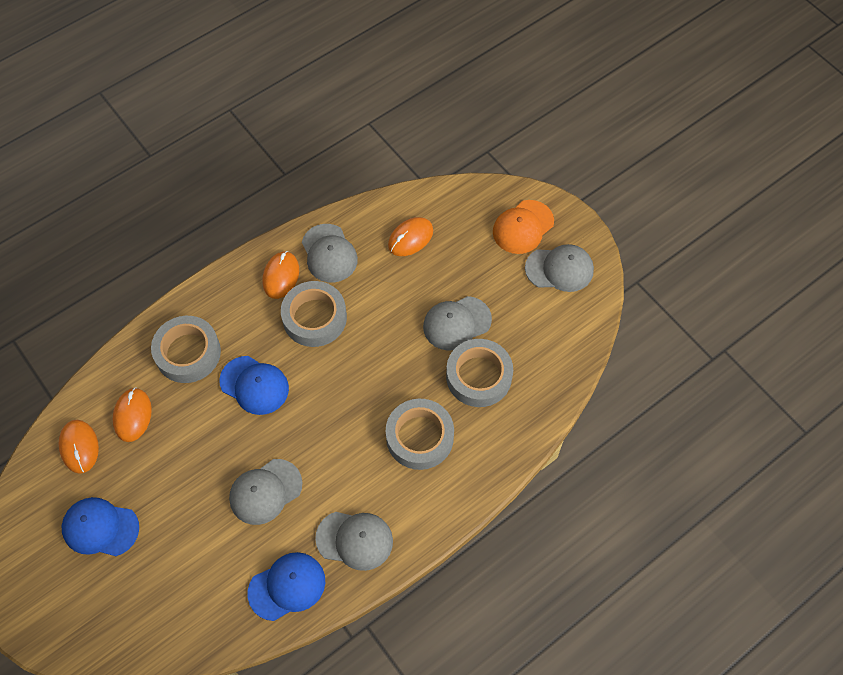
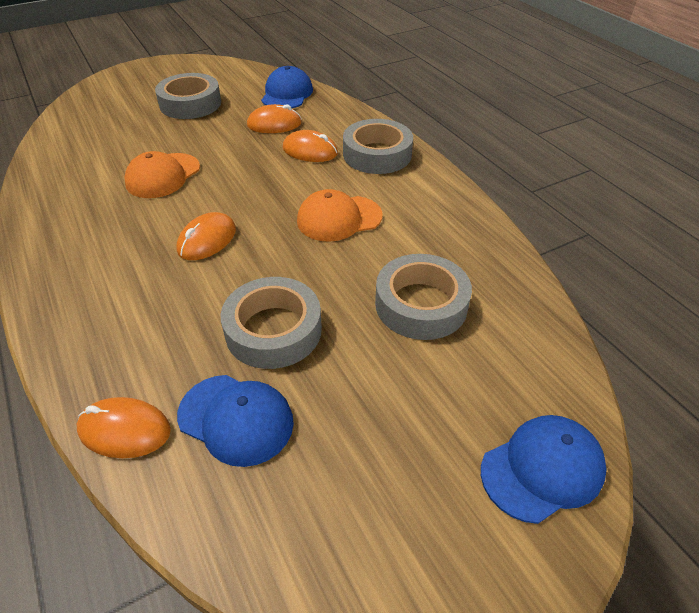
grey cap: 5 -> 0
orange cap: 1 -> 2

